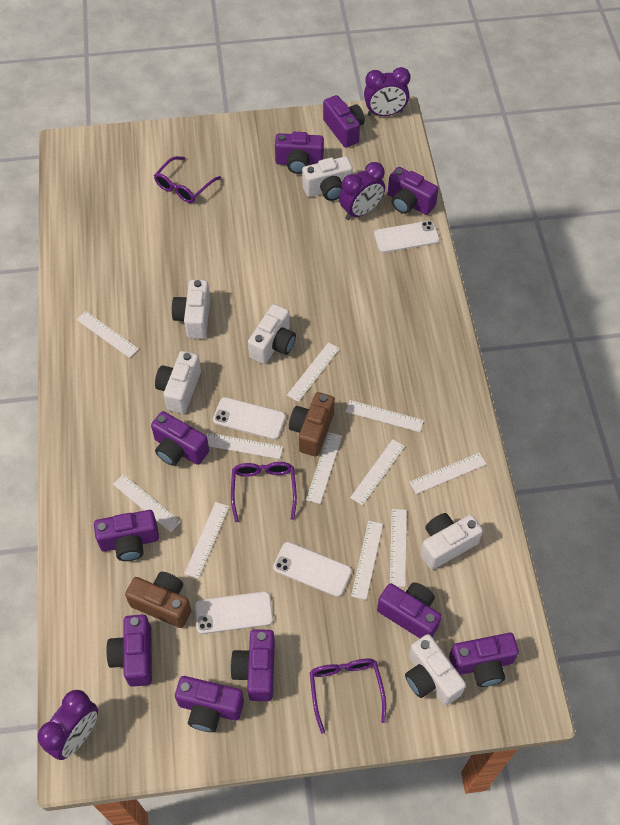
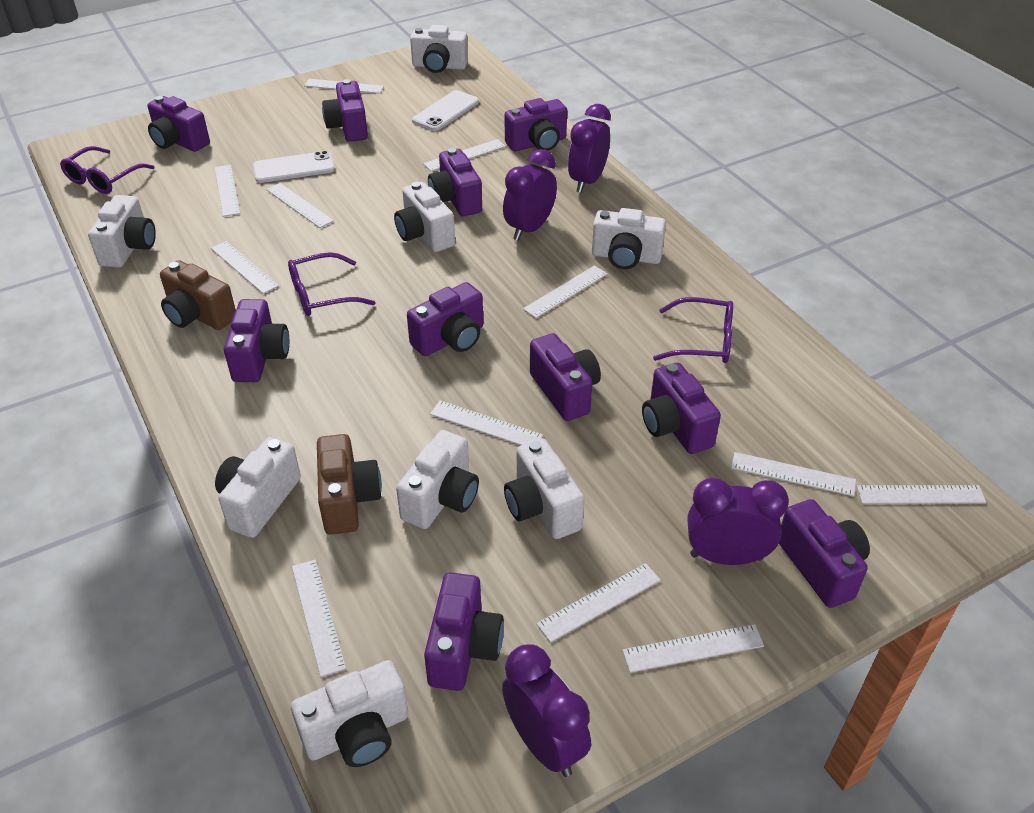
purple clock: 3 -> 4
white camera: 6 -> 8
white phone: 4 -> 2
white ruler: 11 -> 12

